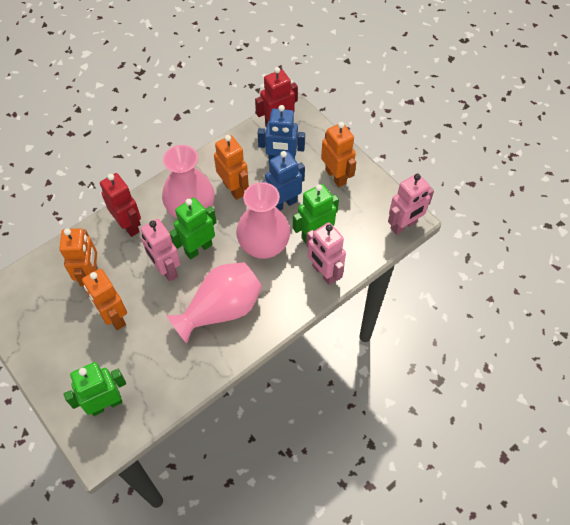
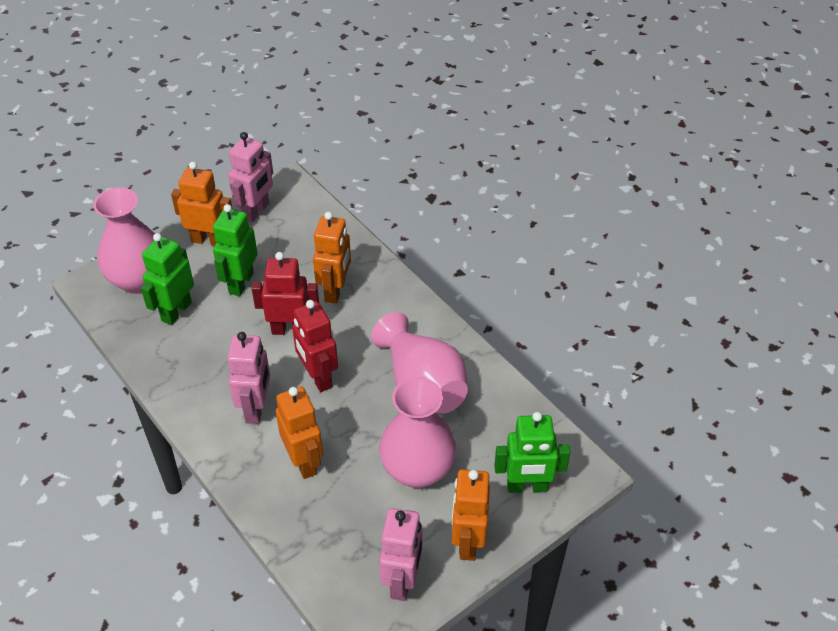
blue robot: 2 -> 0

